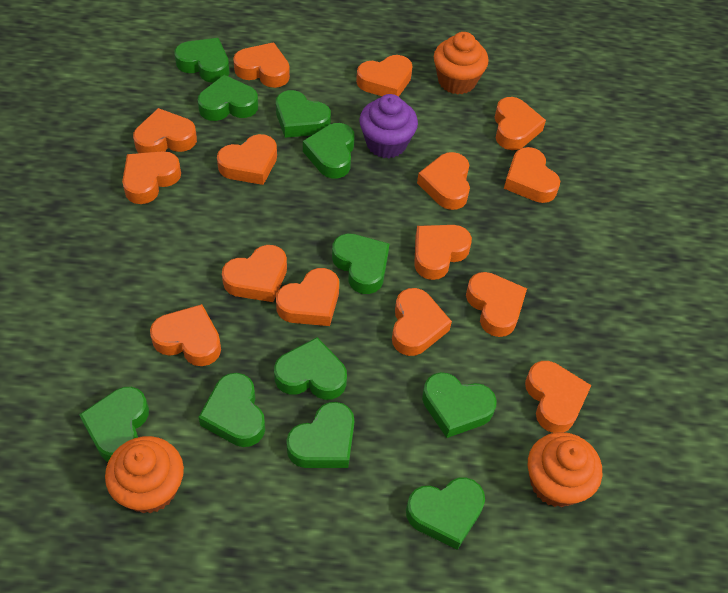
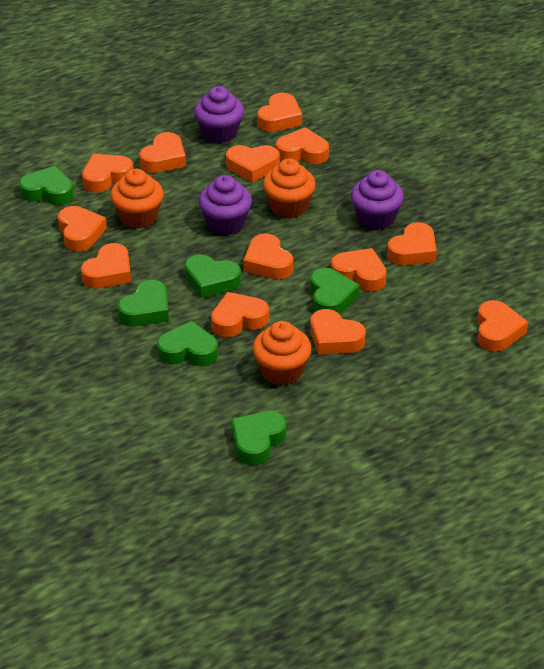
green heart: 11 -> 6
orange heart: 15 -> 13
purple cupcake: 1 -> 3

